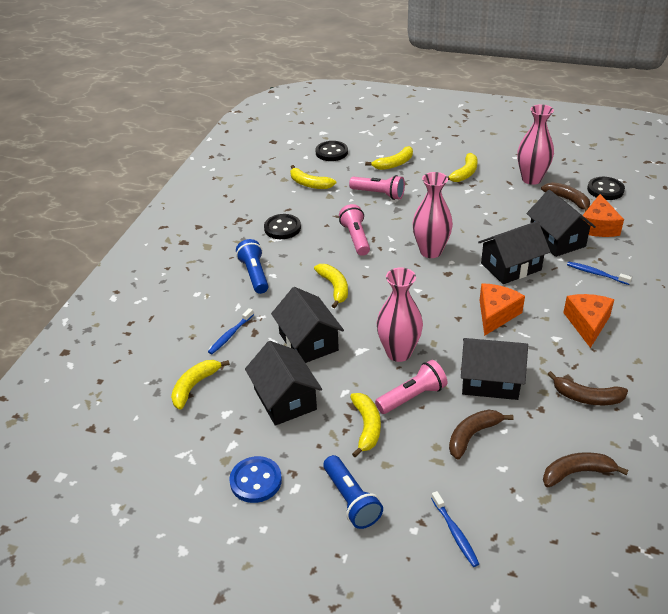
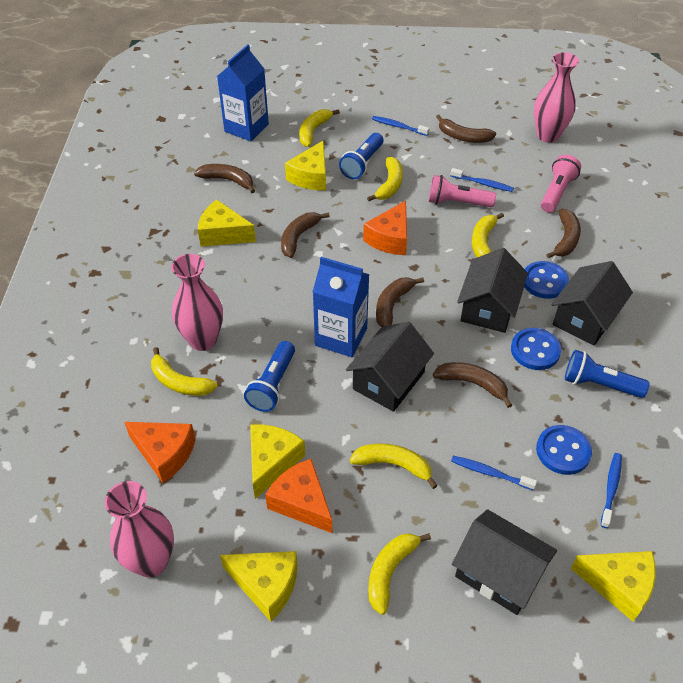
black button: 3 -> 0
black house: 5 -> 4
blue button: 1 -> 3
blue carton: 0 -> 2
blue flashlight: 2 -> 3
blue toothbrush: 3 -> 4
brown banana: 4 -> 6
pink flashlight: 3 -> 2
yellow cheese: 0 -> 5

